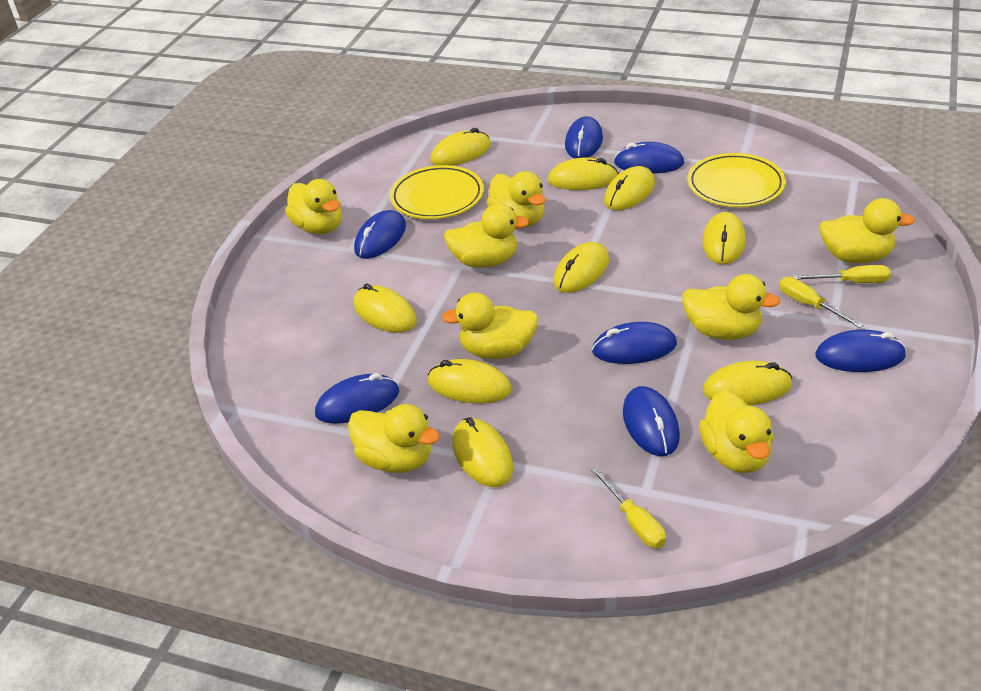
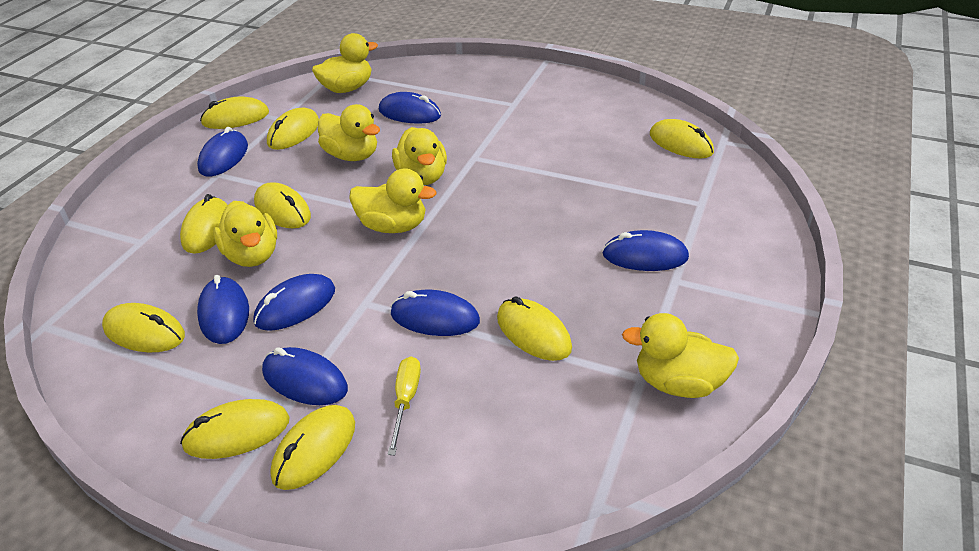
yellow duck: 8 -> 6
yellow plate: 2 -> 0
yellow screwdriver: 3 -> 1

